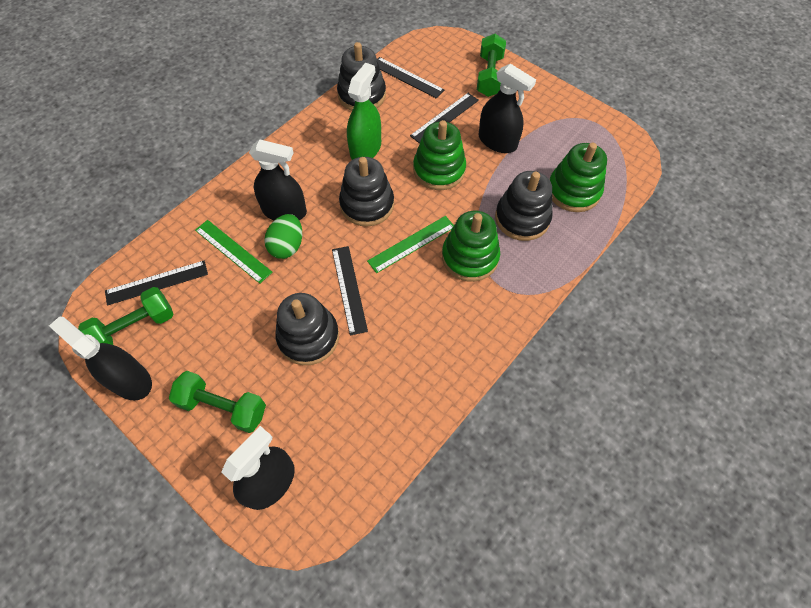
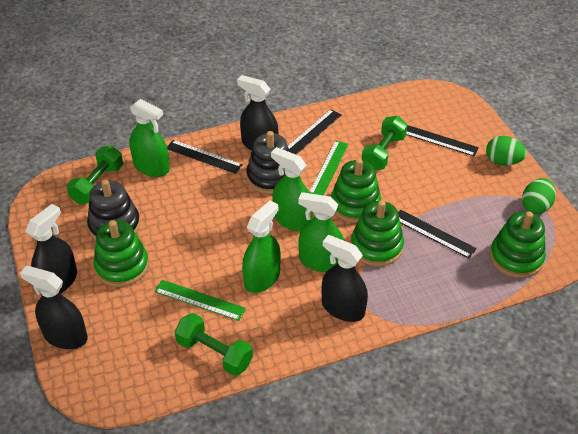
black stacking toy: 4 -> 2
green egg: 1 -> 2
green spray bottle: 1 -> 4
green stacking toy: 3 -> 4

